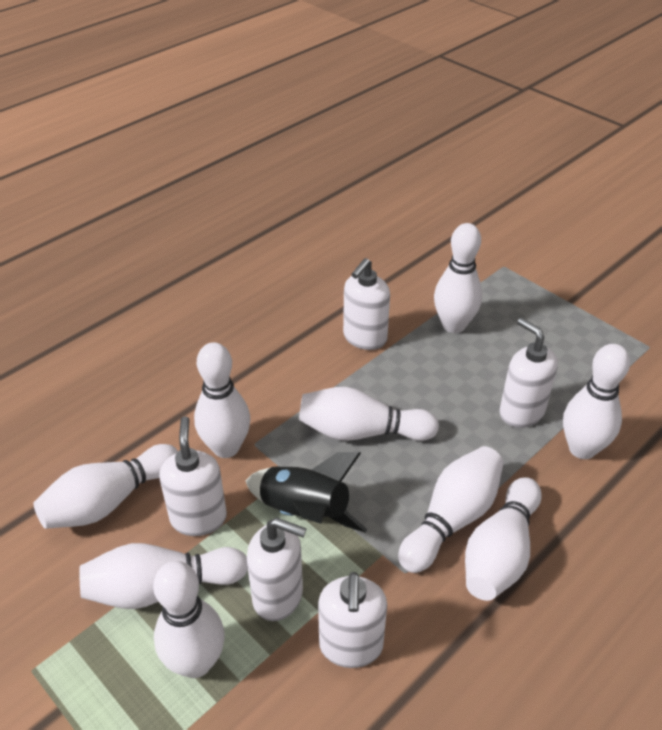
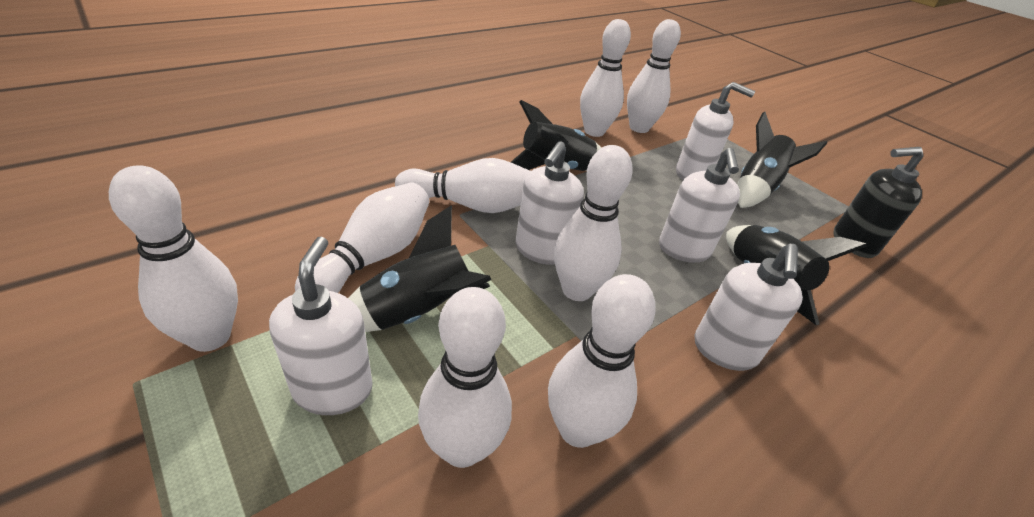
black rocket: 1 -> 4
black soap dispenser: 0 -> 1
white bowling pin: 9 -> 8

